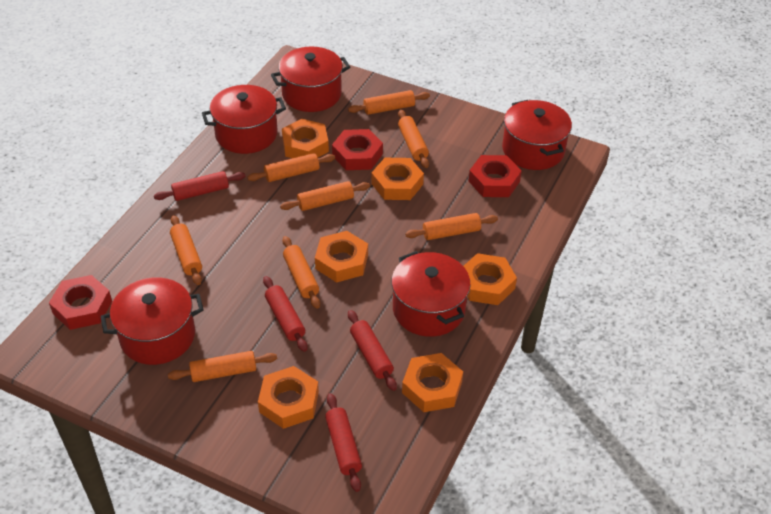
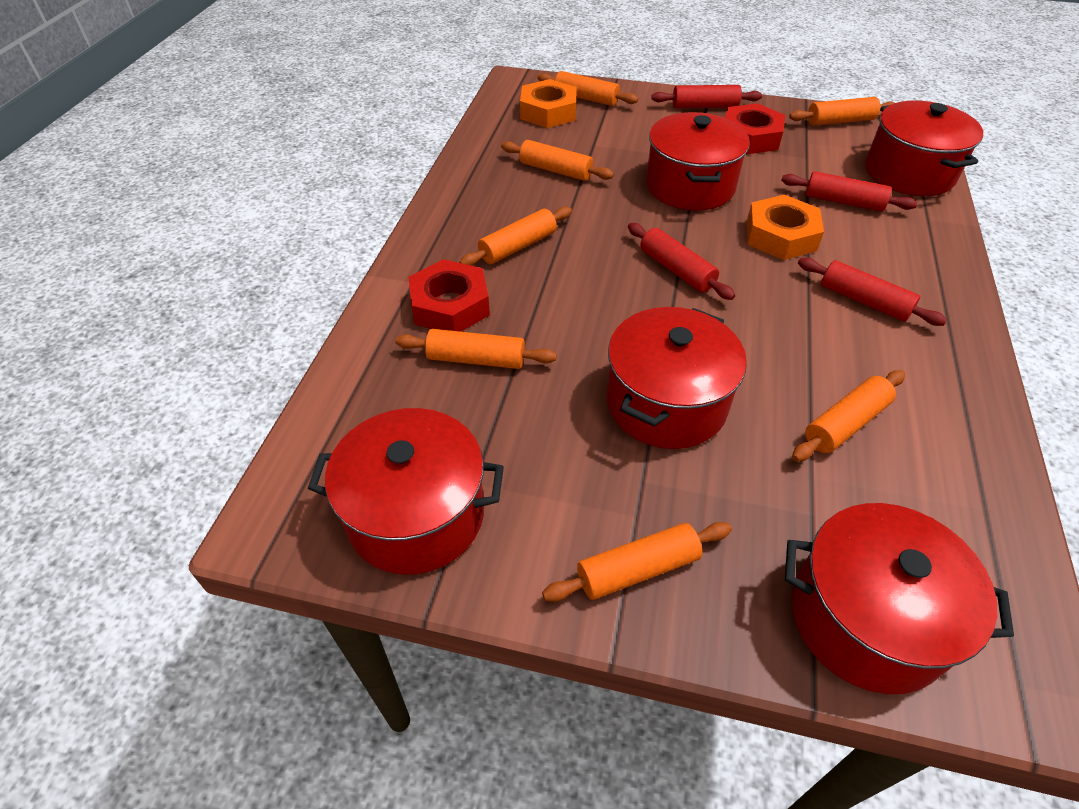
orange nut: 6 -> 2
orange rolling pin: 8 -> 7
red nut: 3 -> 2

